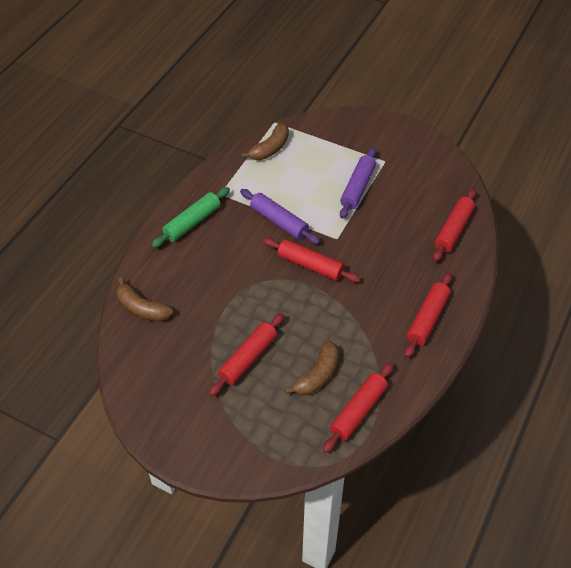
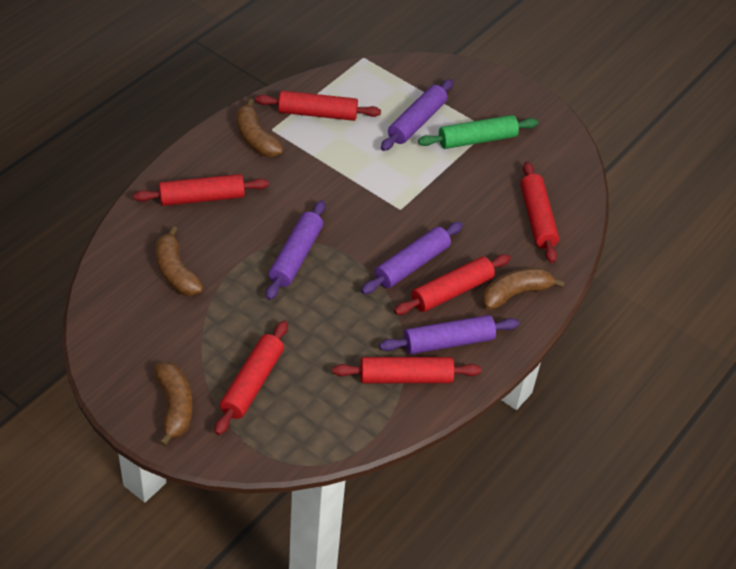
brown banana: 3 -> 4
purple rolling pin: 2 -> 4
red rolling pin: 5 -> 6

